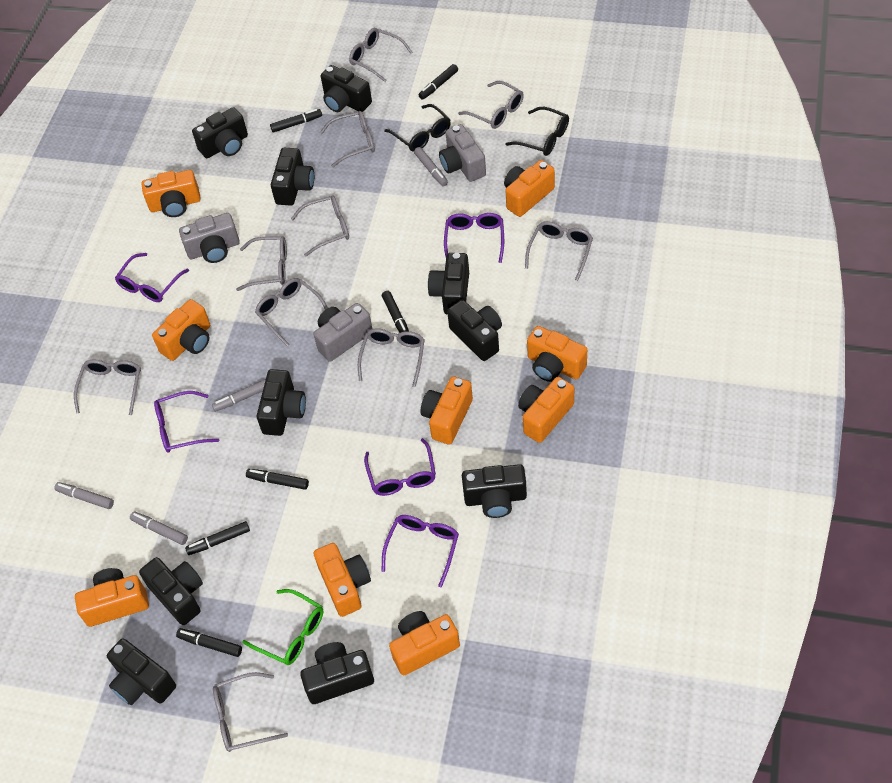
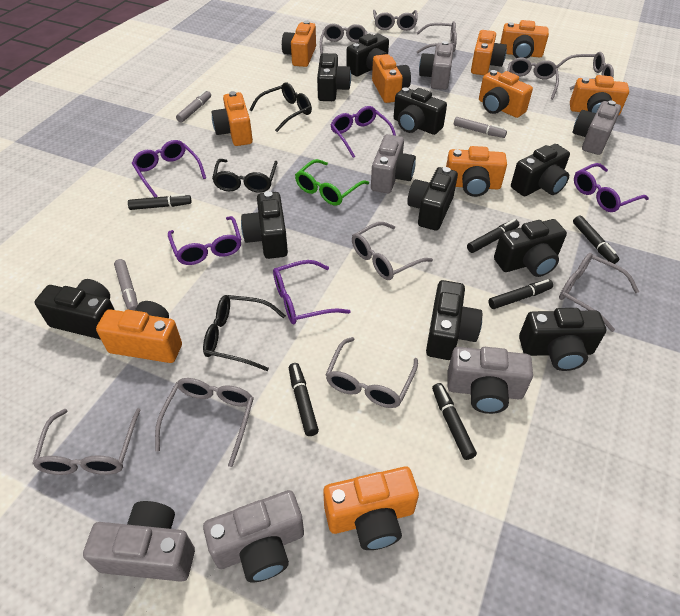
black glasses: 2 -> 3
grey camera: 3 -> 6
grey marker: 4 -> 3
orange camera: 9 -> 10

